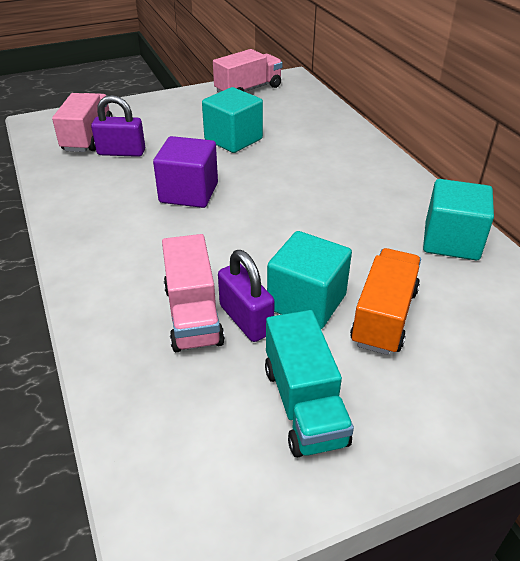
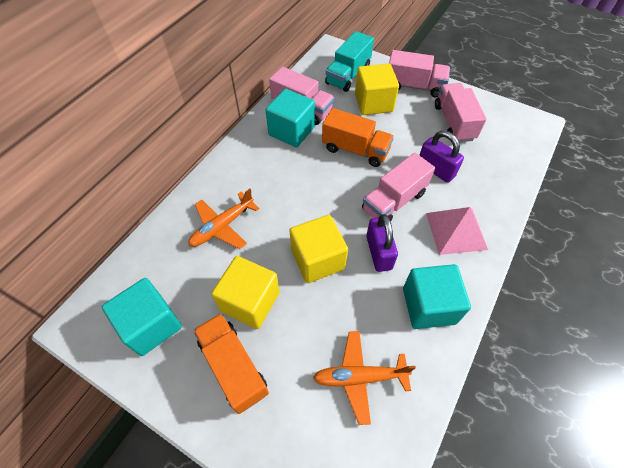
orange plane: 0 -> 2
orange truck: 1 -> 2
pink pyramid: 0 -> 1
pink truck: 3 -> 4
purple cube: 1 -> 0
yellow cube: 0 -> 3

